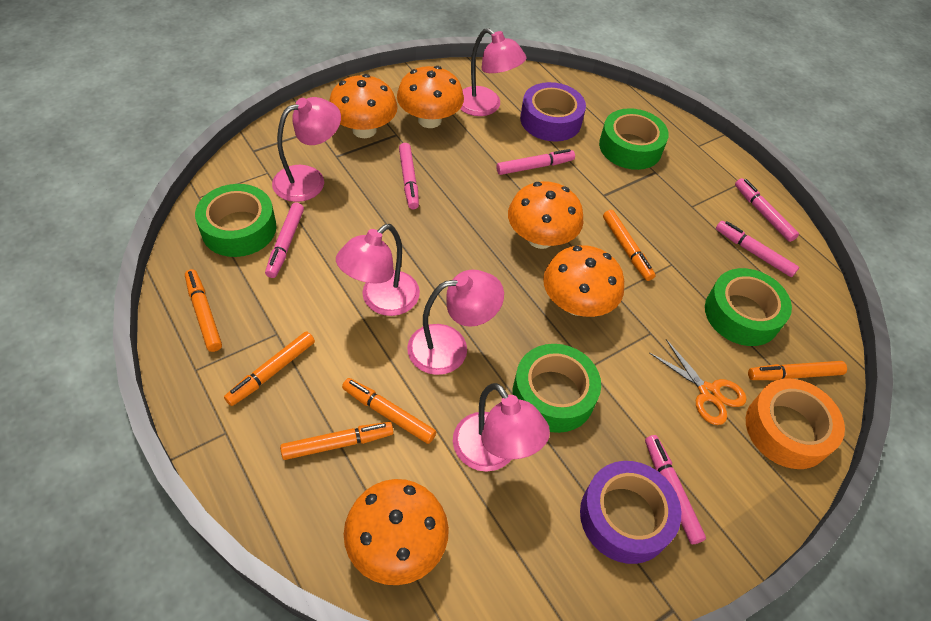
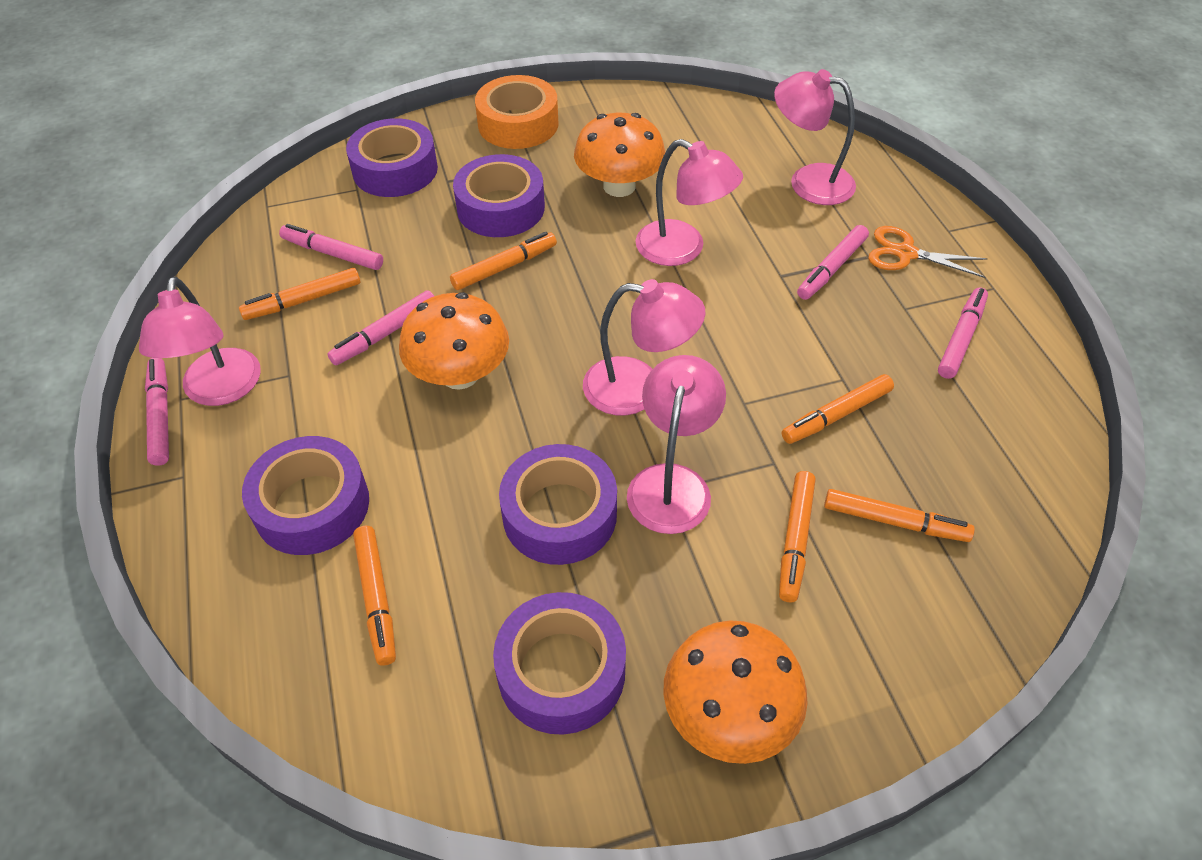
green tape: 4 -> 0
orange mushroom: 5 -> 3
pink marker: 6 -> 5
purple tape: 2 -> 5

